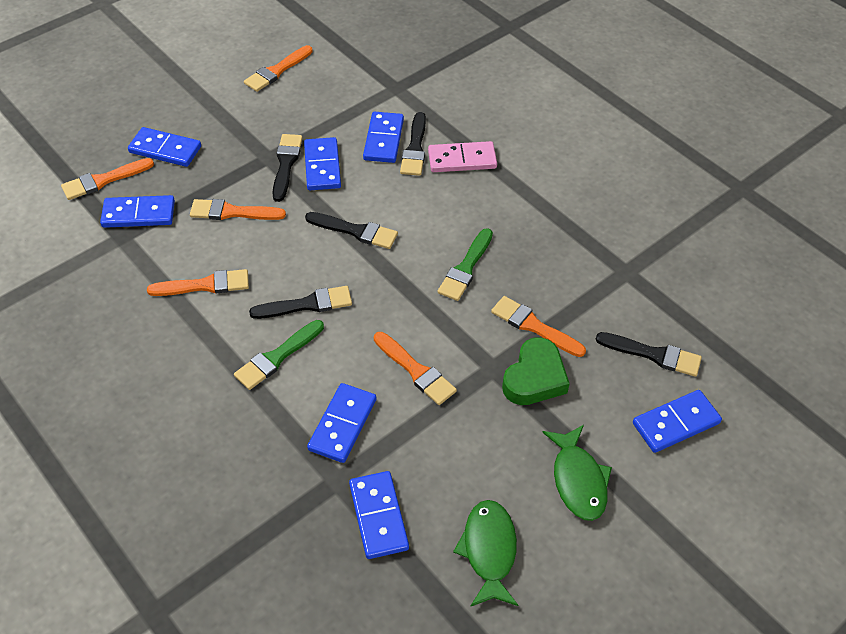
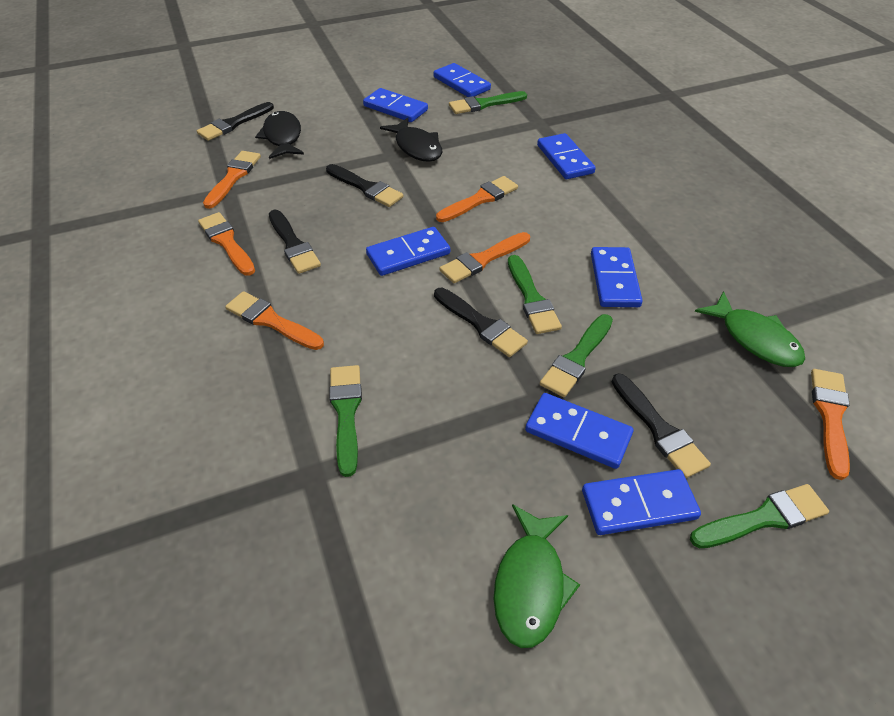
black fish: 0 -> 2
green brush: 2 -> 5
green heart: 1 -> 0
pink domino: 1 -> 0

